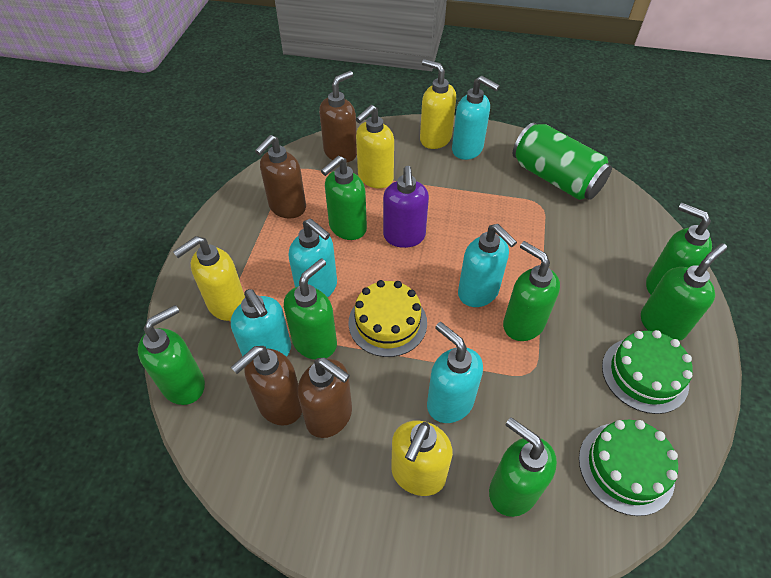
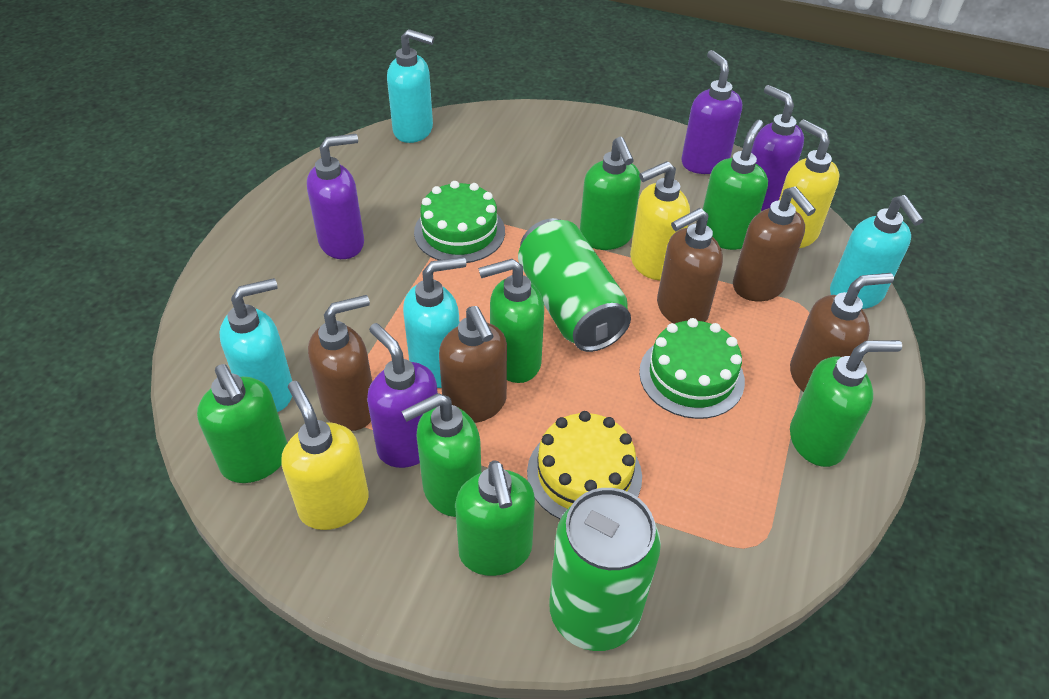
brown soap dispenser: 4 -> 5
green can: 1 -> 2
purple soap dispenser: 1 -> 4
turquoise soap dispenser: 5 -> 4
yellow soap dispenser: 4 -> 3

